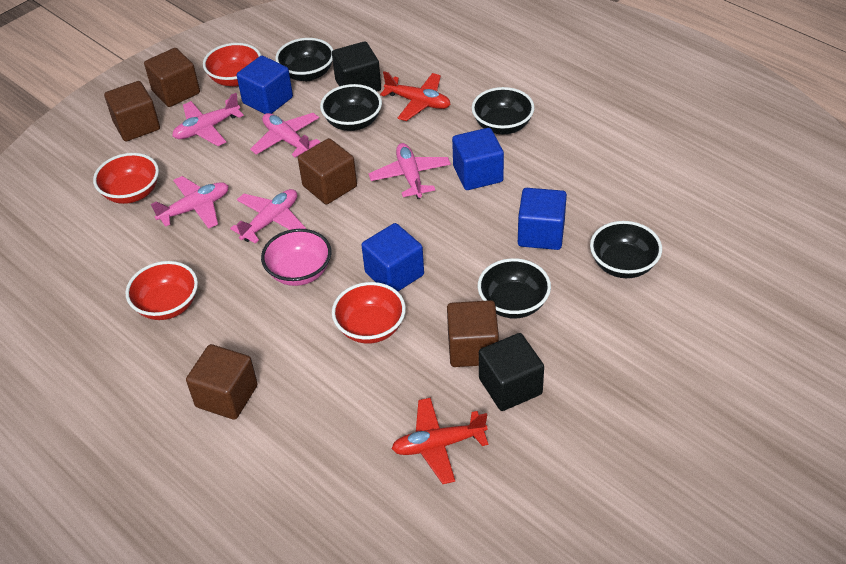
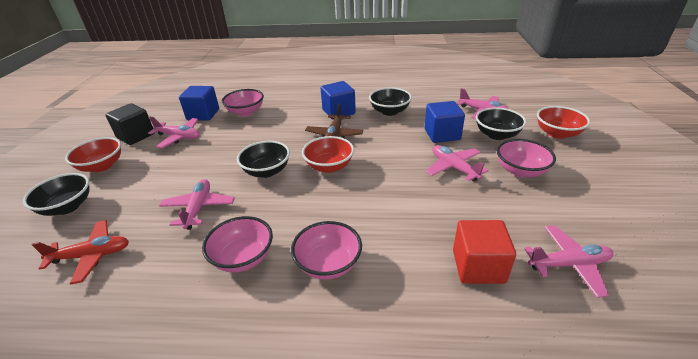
black bowl: 5 -> 4
black cube: 2 -> 1
blue cube: 4 -> 3
brown cube: 5 -> 0
brown plane: 0 -> 1
pink bowl: 1 -> 4
red bowl: 4 -> 3
red cube: 0 -> 1
red plane: 2 -> 1

